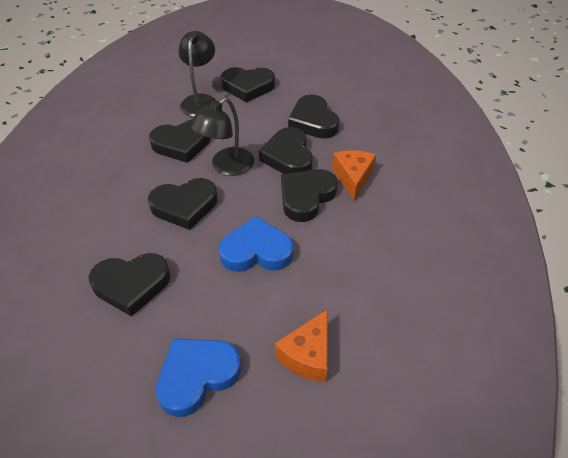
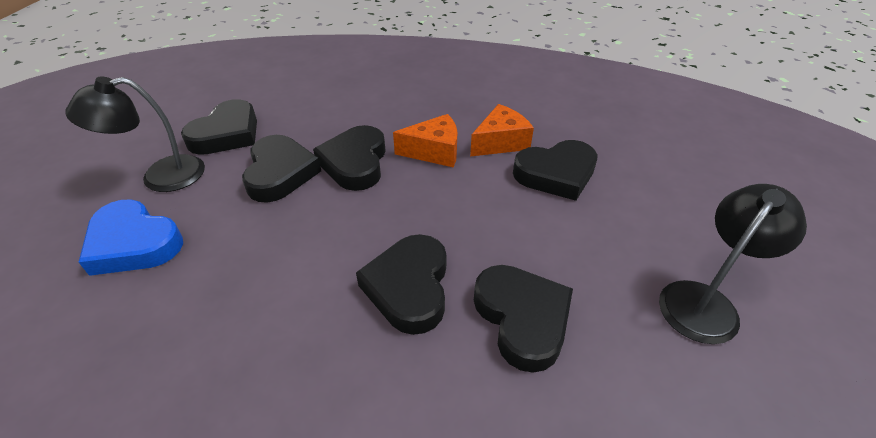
black heart: 7 -> 6
blue heart: 2 -> 1

